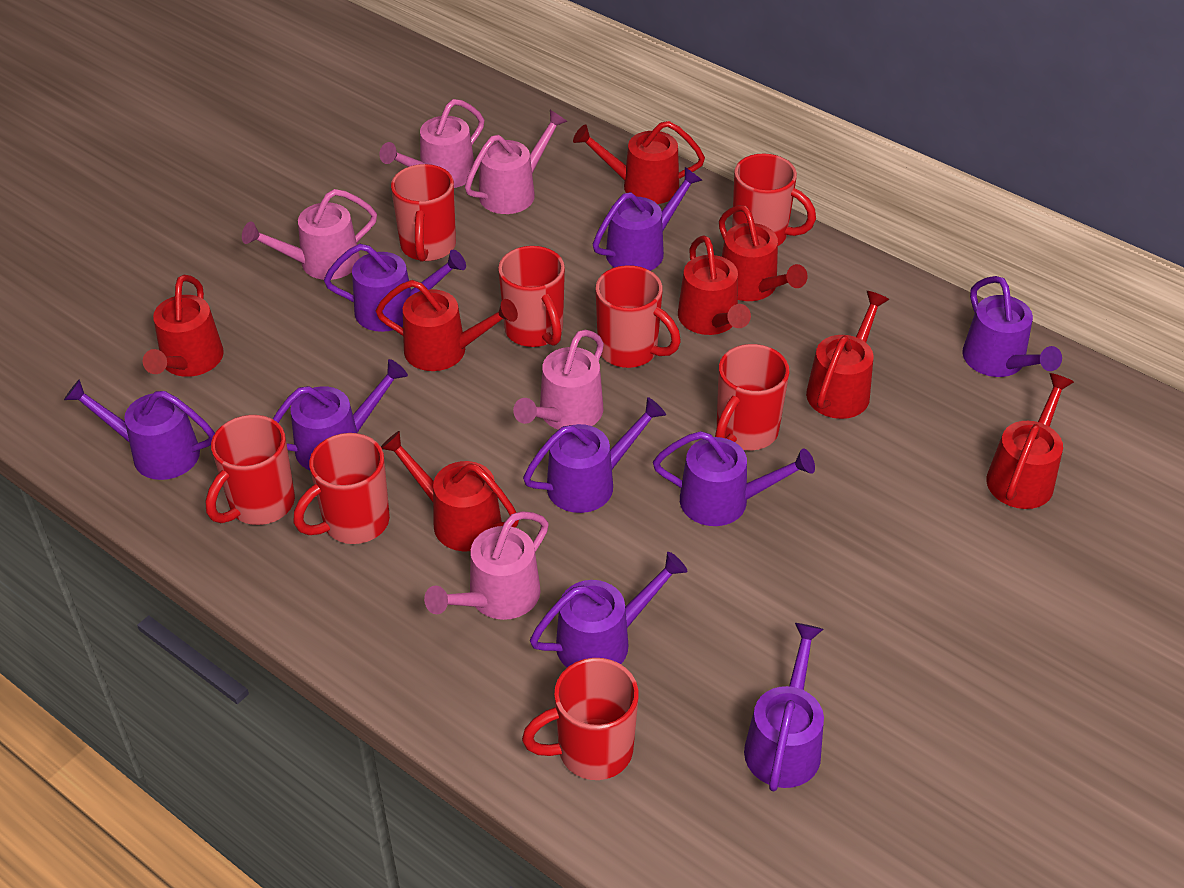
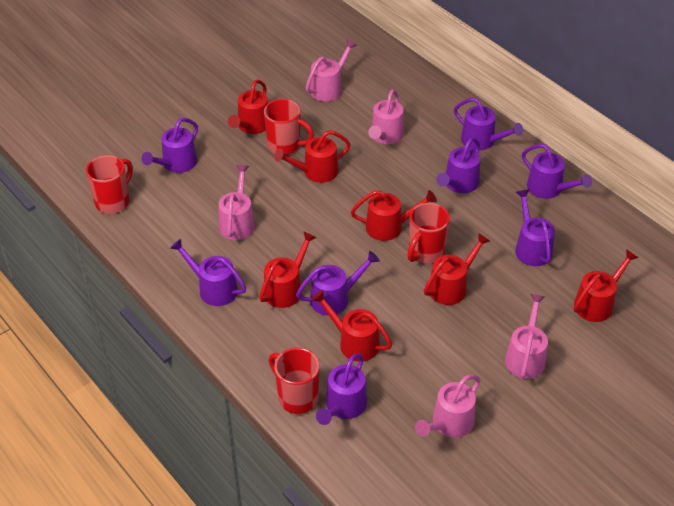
purple watering can: 9 -> 8
red mug: 8 -> 4
red watering can: 8 -> 7

